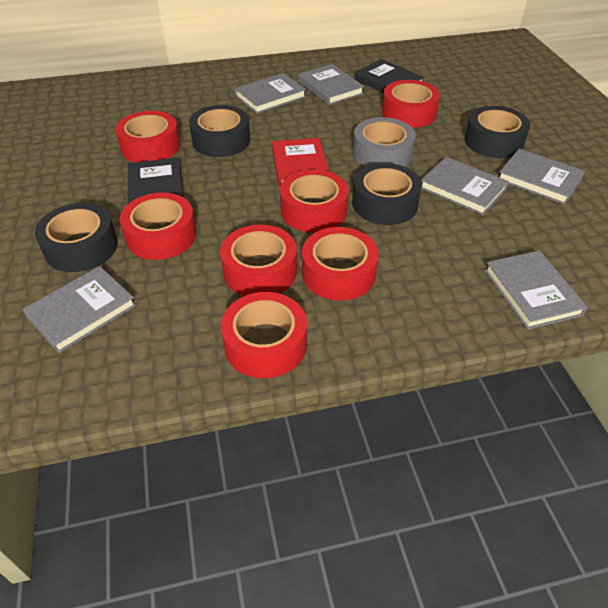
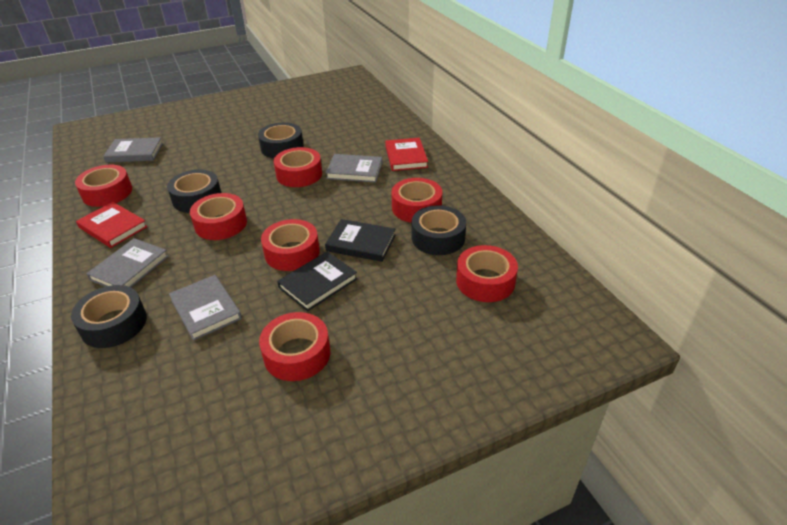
grey book: 6 -> 4
grey tape: 1 -> 0
red book: 1 -> 2

